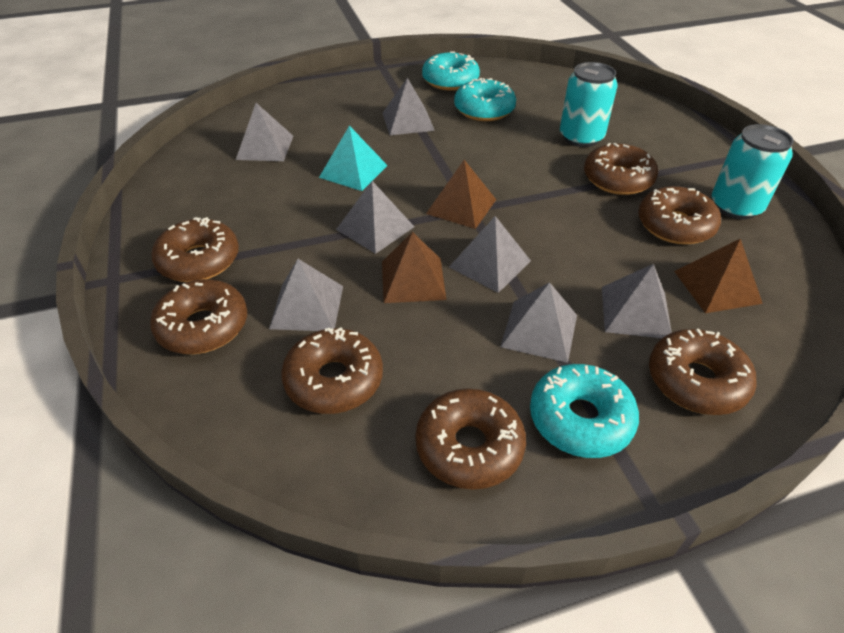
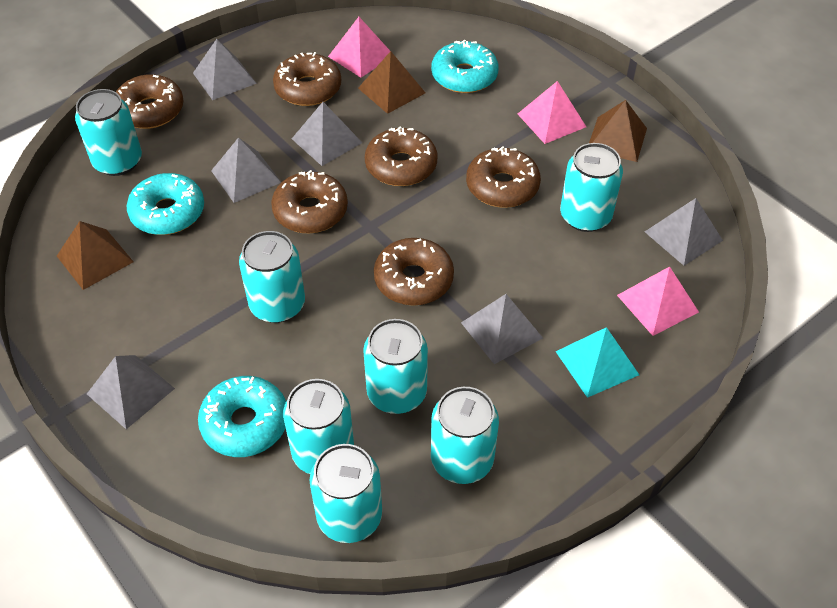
brown donut: 7 -> 6
grey pyramid: 7 -> 6
pink pyramid: 0 -> 3
turquoise can: 2 -> 7

